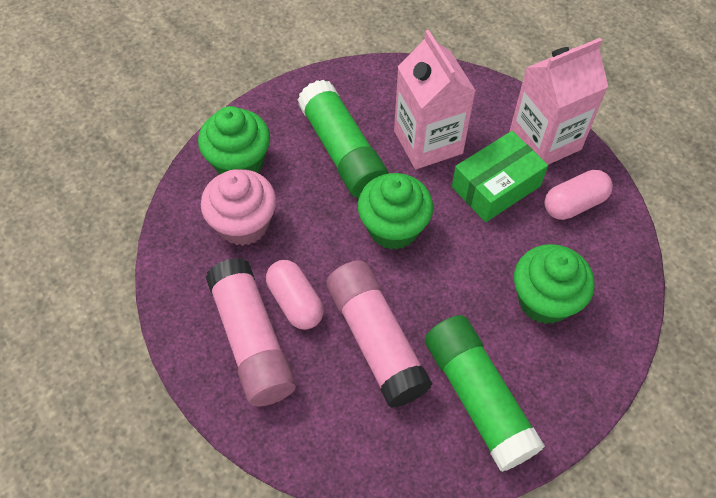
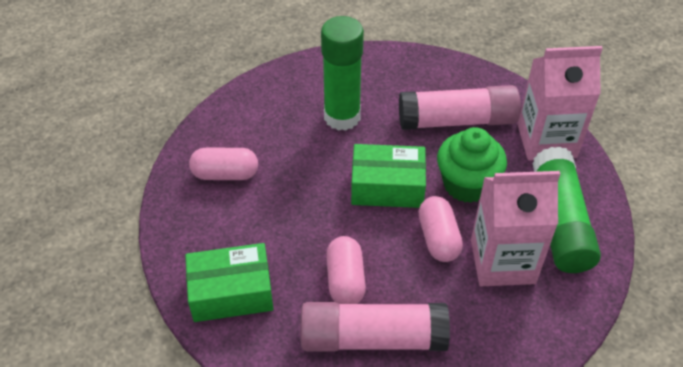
green box: 1 -> 2
green cupcake: 3 -> 1
pink capsule: 2 -> 3
pink cupcake: 1 -> 0

